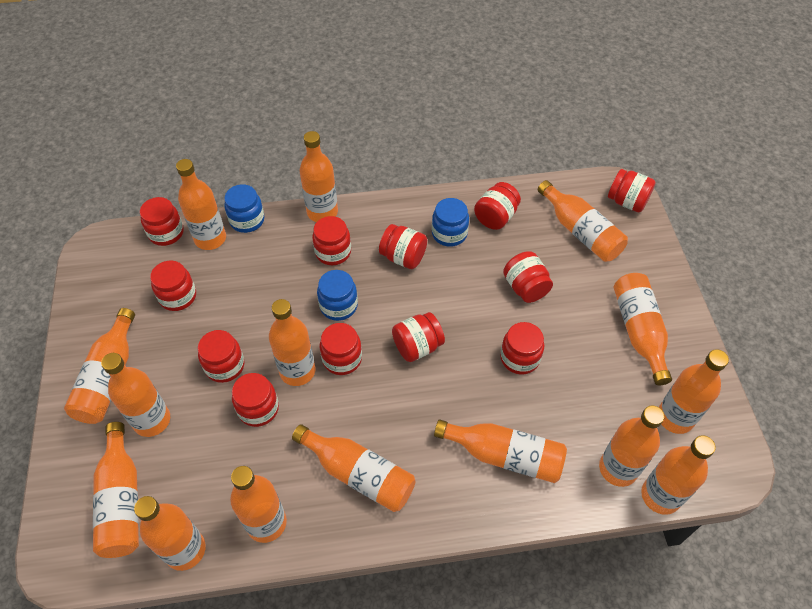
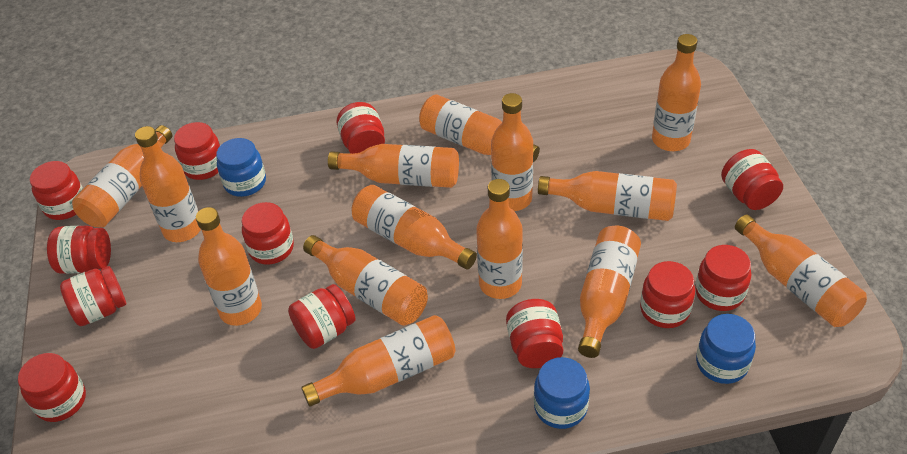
orange bottle: 15 -> 14

